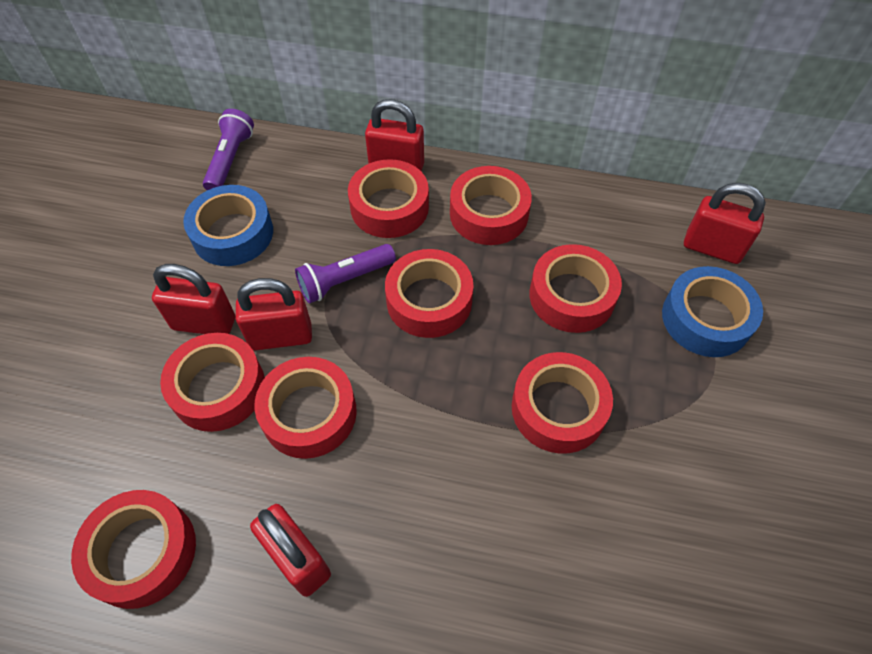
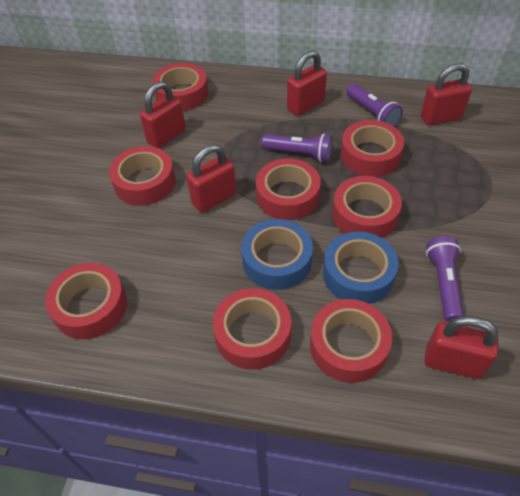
purple flashlight: 2 -> 3

